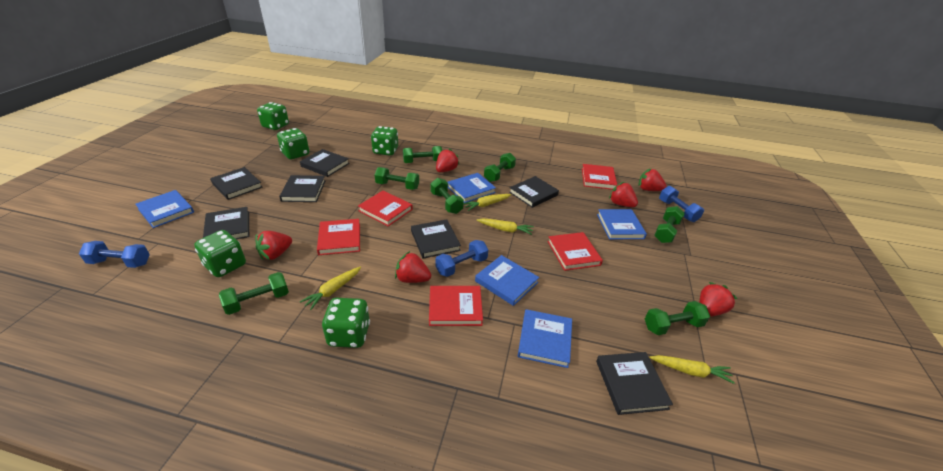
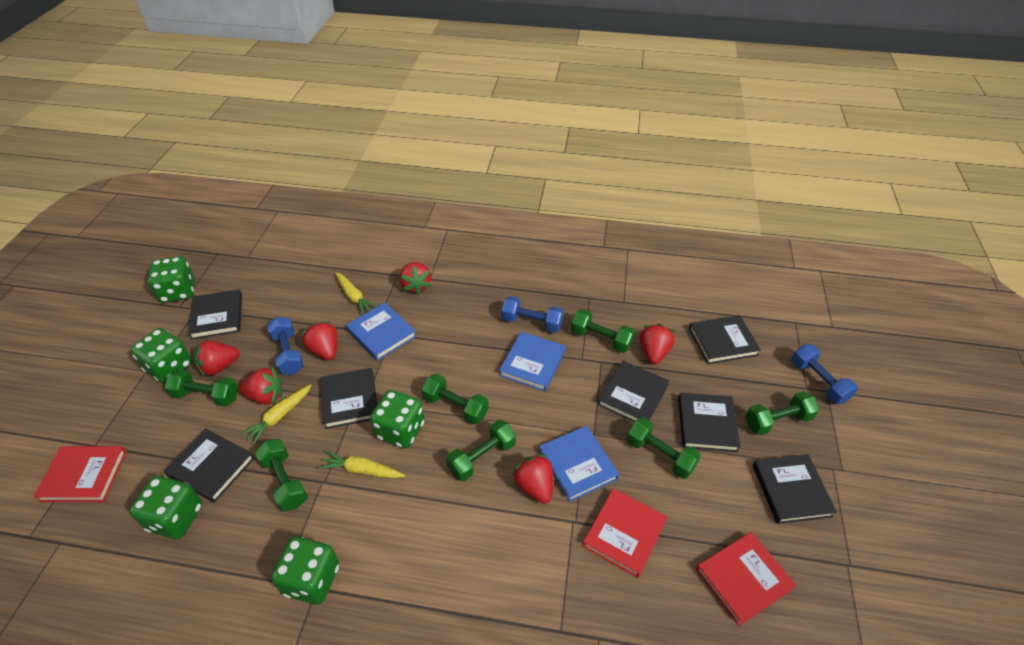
blue book: 5 -> 3
red book: 5 -> 3
yellow carrot: 4 -> 3

